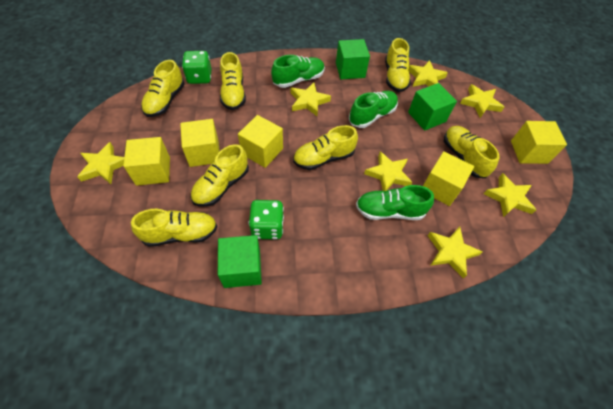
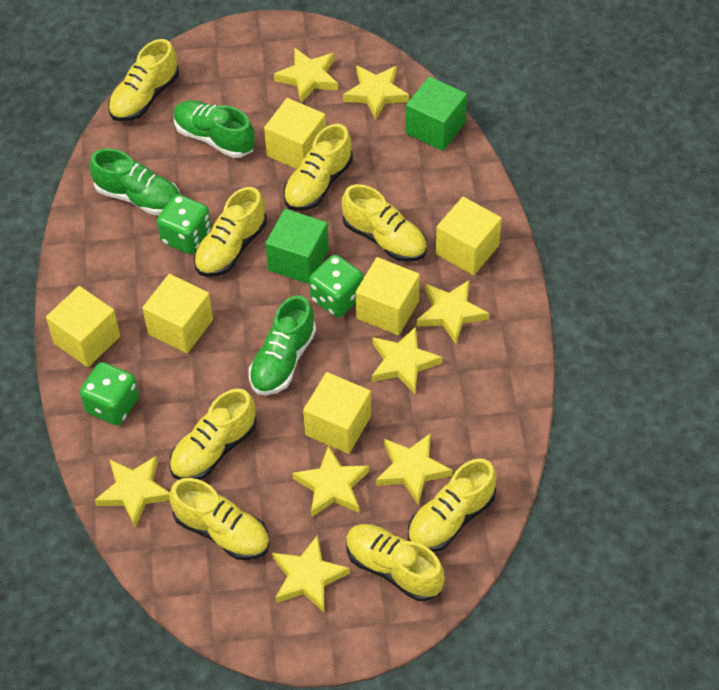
green cube: 3 -> 2
green dice: 2 -> 3
yellow cube: 5 -> 6
yellow shoe: 7 -> 8
yellow star: 7 -> 8

